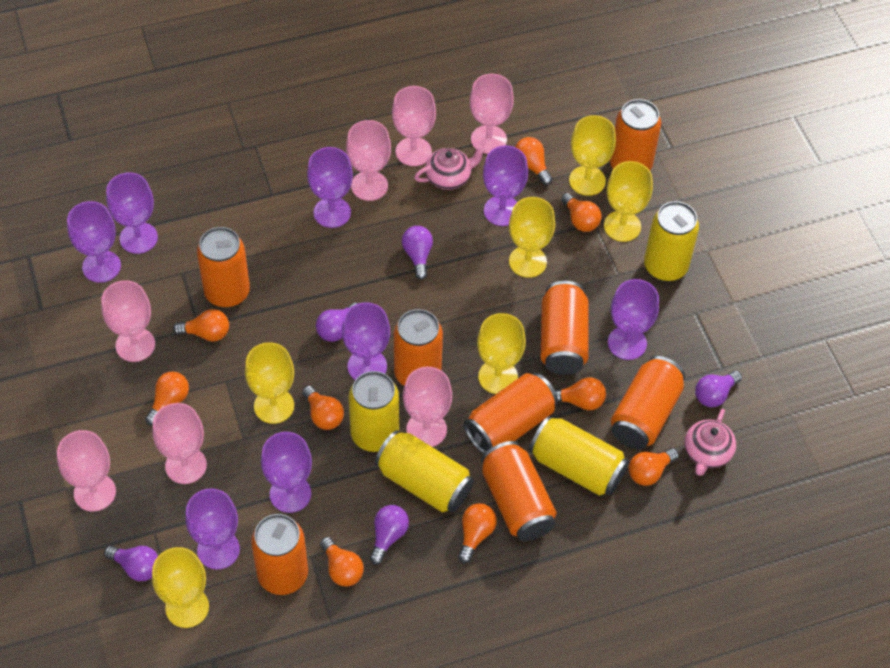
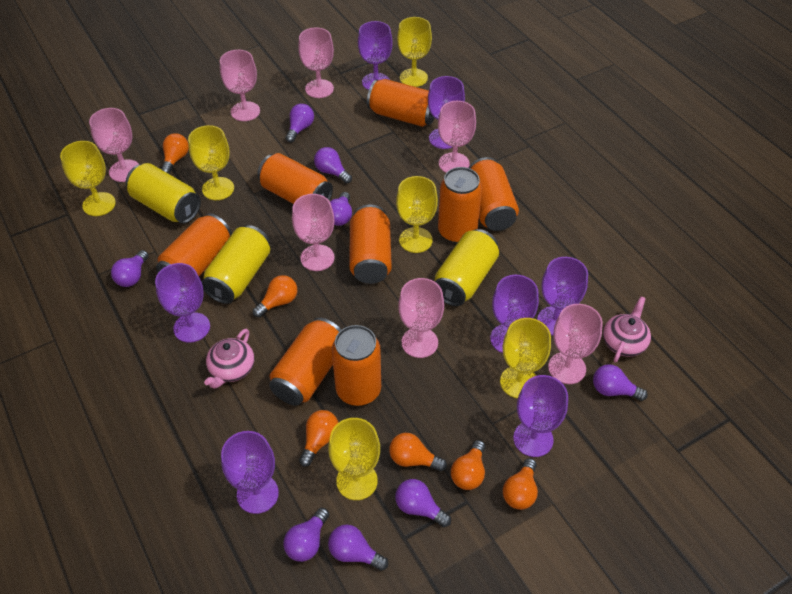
orange light bulb: 9 -> 6
purple goblet: 8 -> 7
purple light bulb: 5 -> 8
yellow can: 4 -> 3

